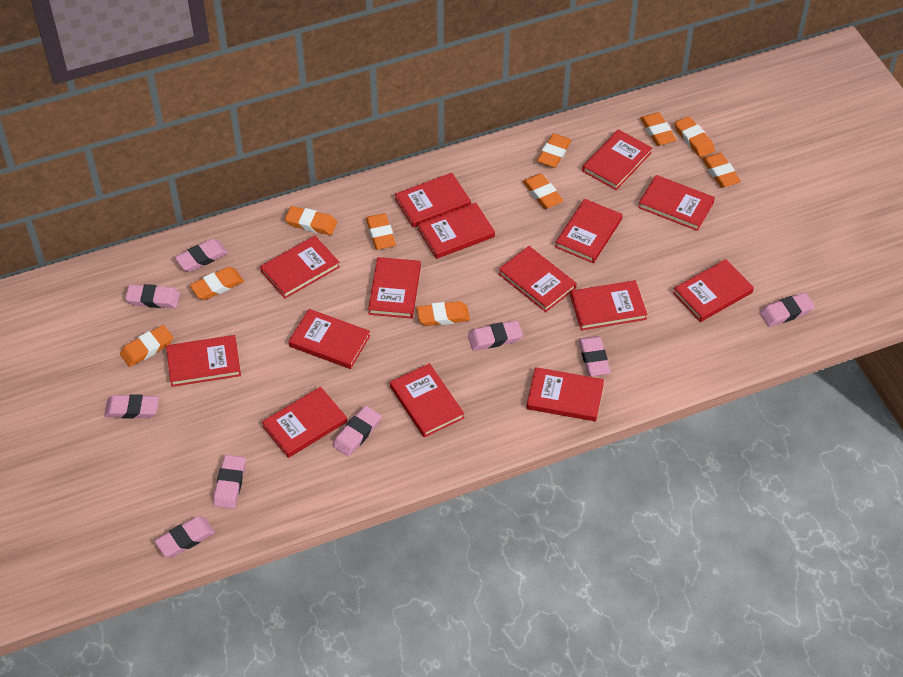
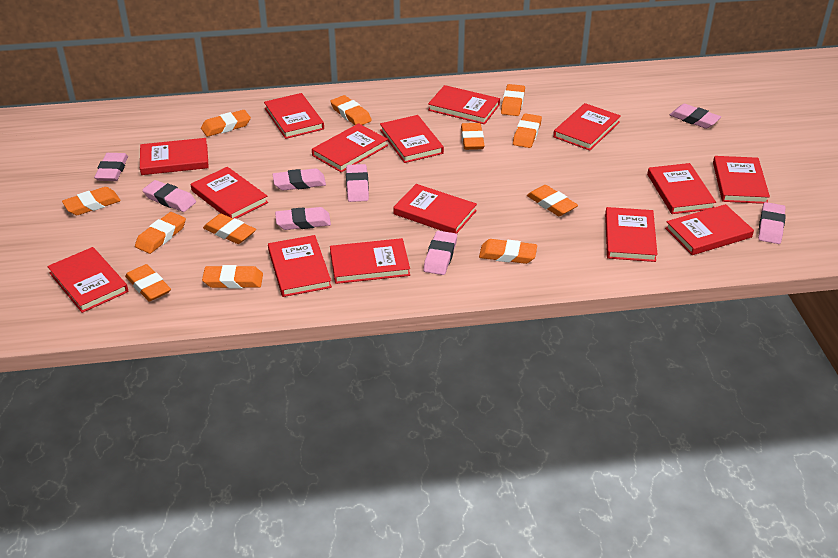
orange eraser: 10 -> 12
pink eraser: 9 -> 8

